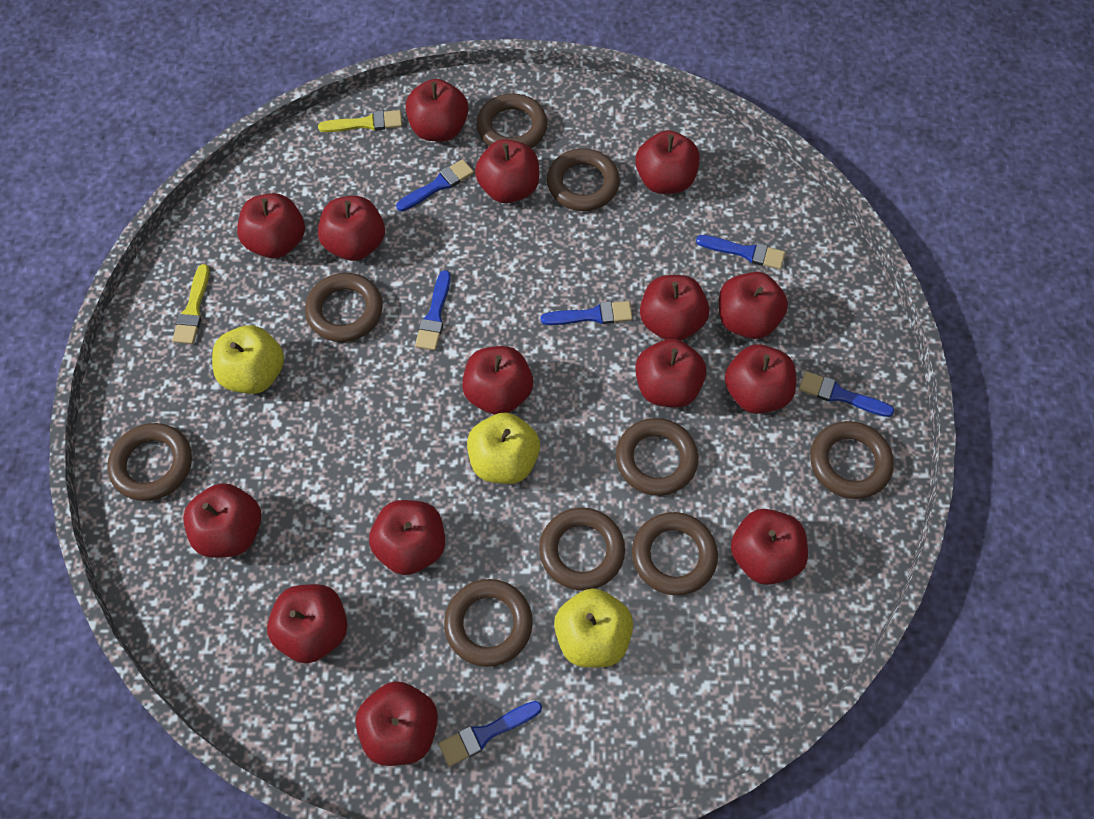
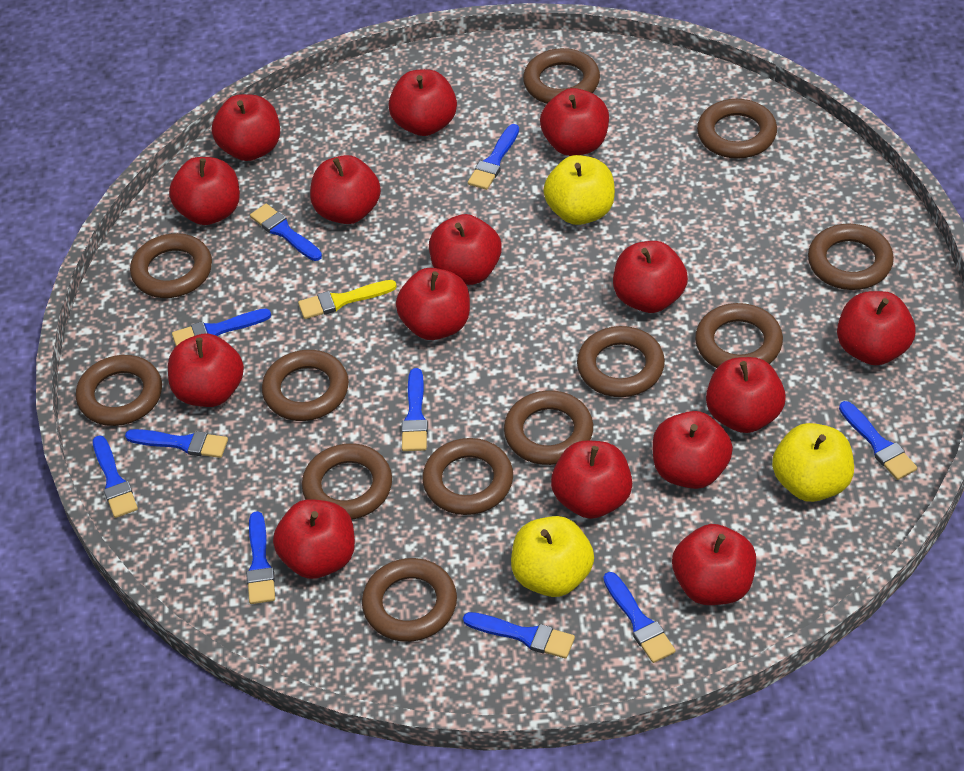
blue brush: 6 -> 10
brown ring: 9 -> 12
yellow brush: 2 -> 1

